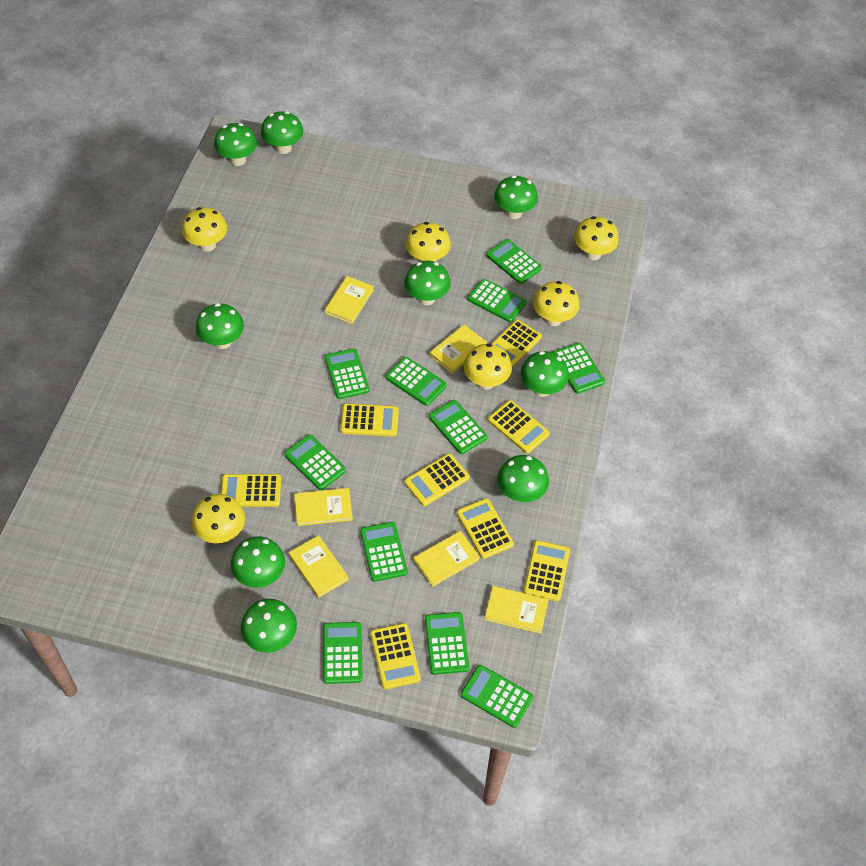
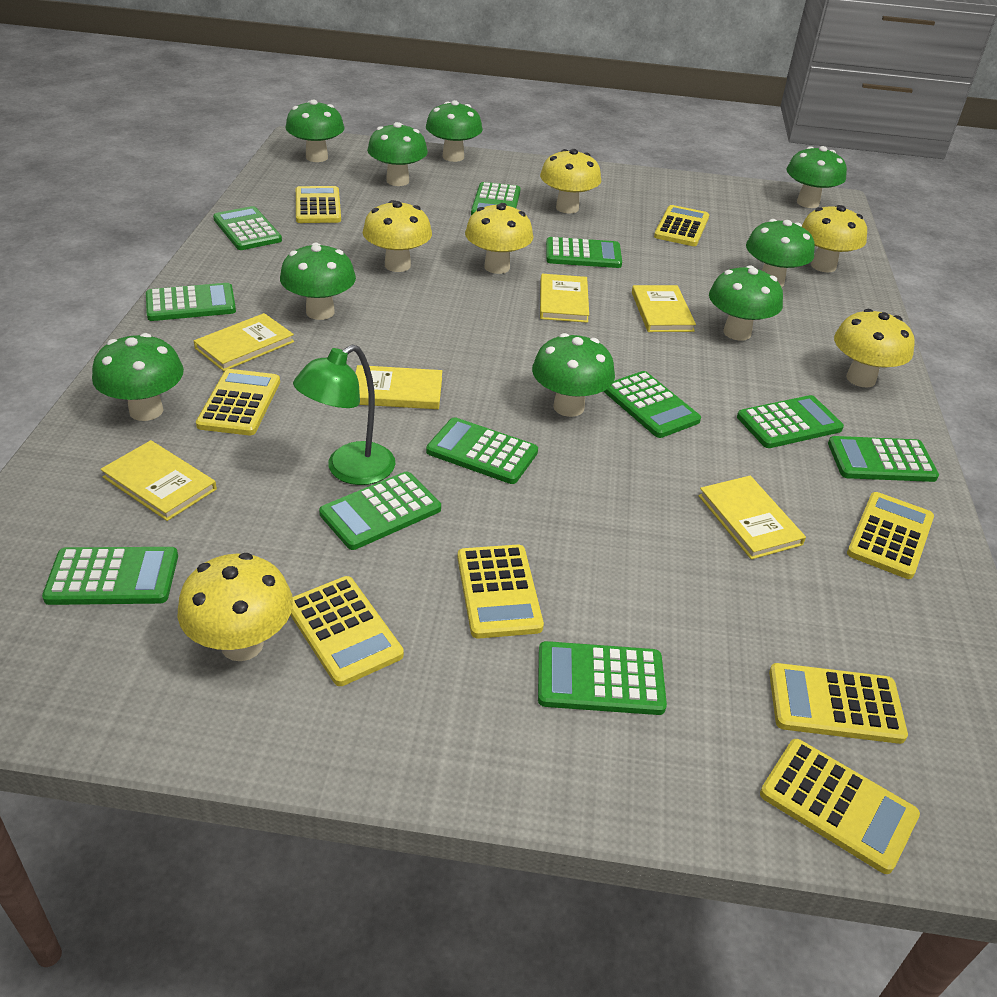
green lamp: 0 -> 1

